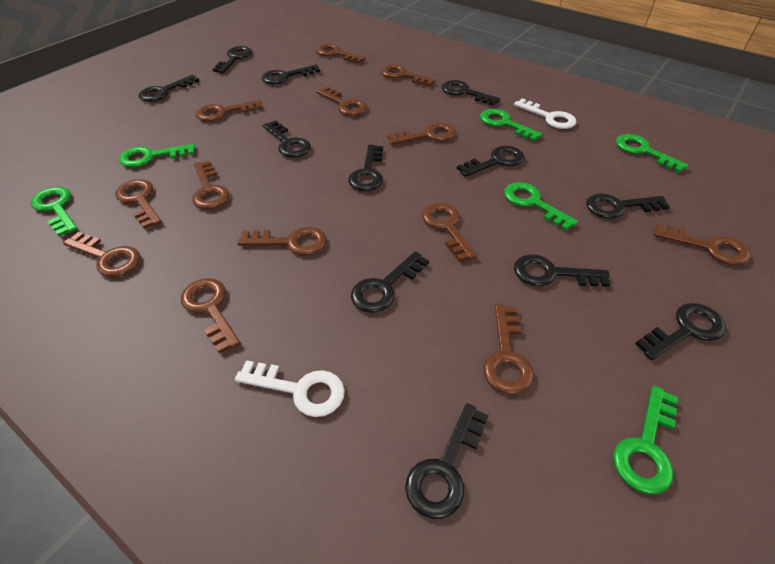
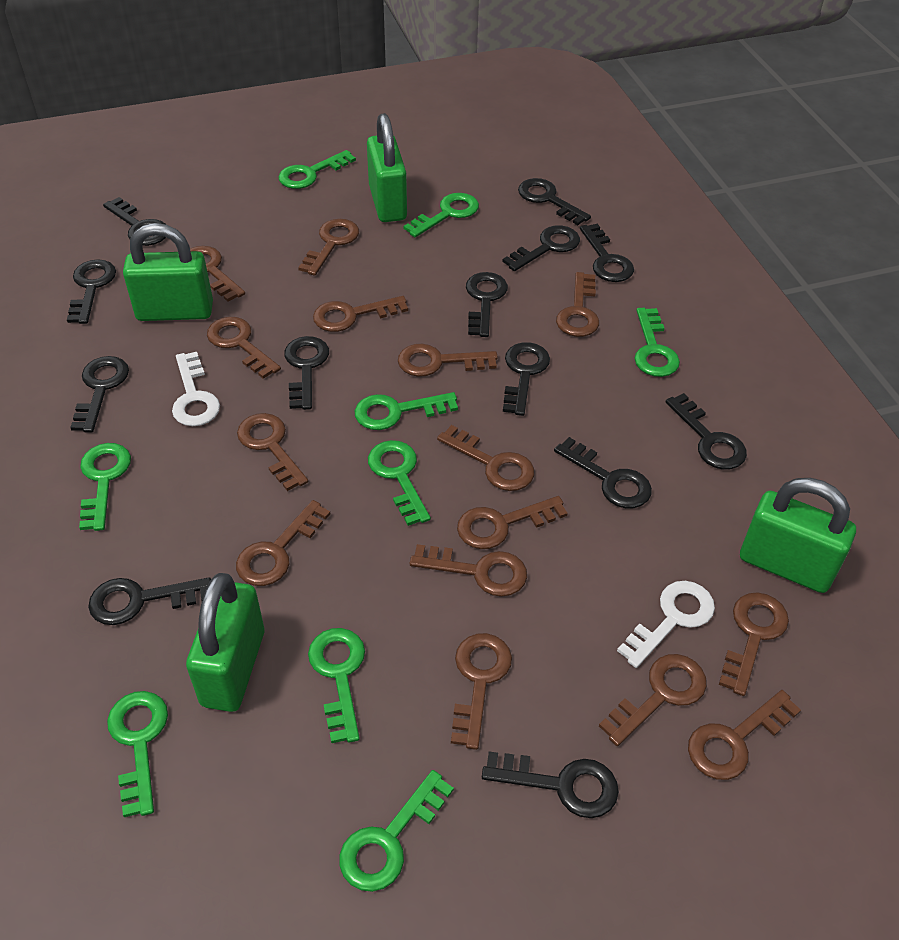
black key: 12 -> 13
brown key: 13 -> 15
green key: 6 -> 9
green padlock: 0 -> 4

